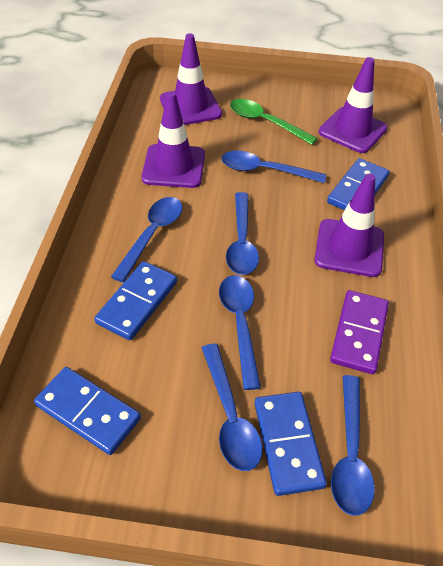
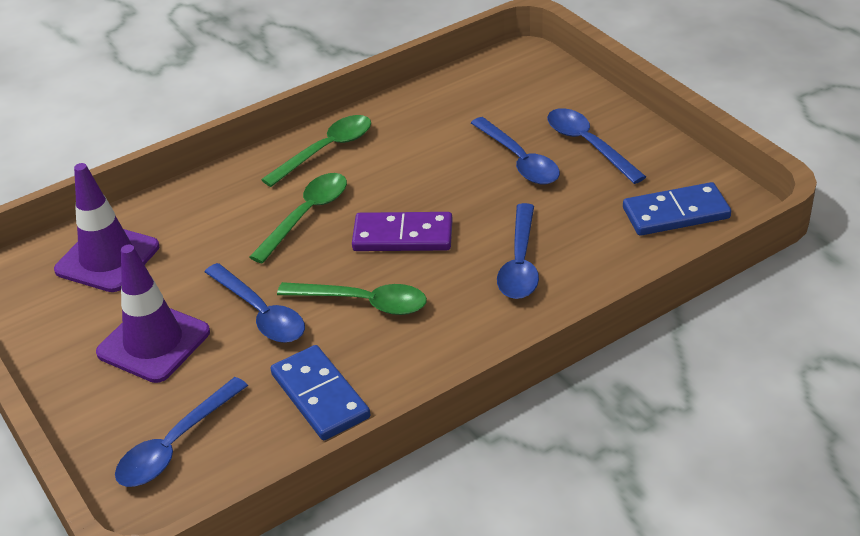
blue domino: 4 -> 2
blue spoon: 6 -> 5
green spoon: 1 -> 3
purple traffic cone: 4 -> 2

